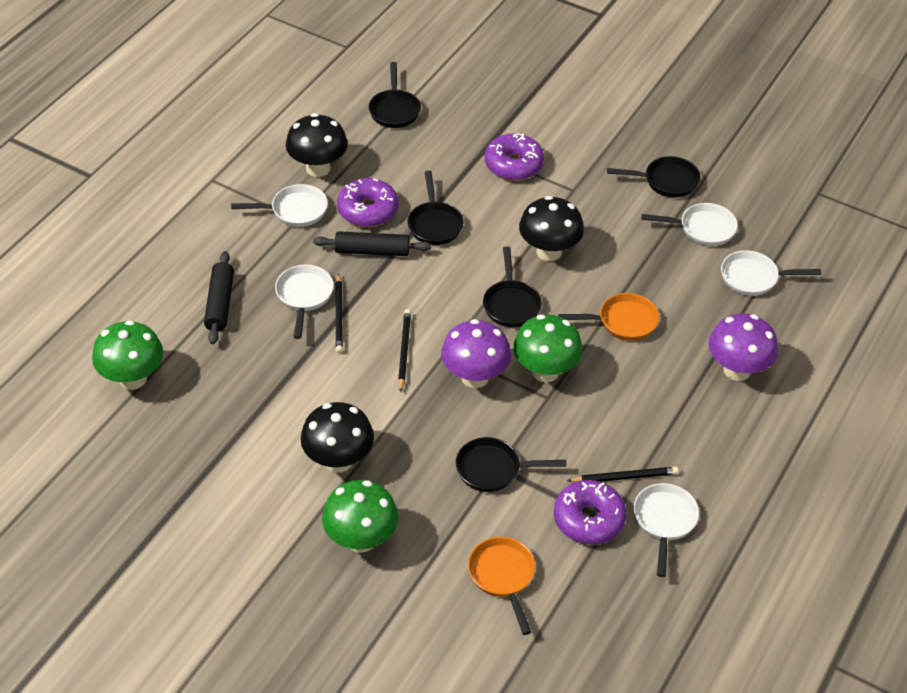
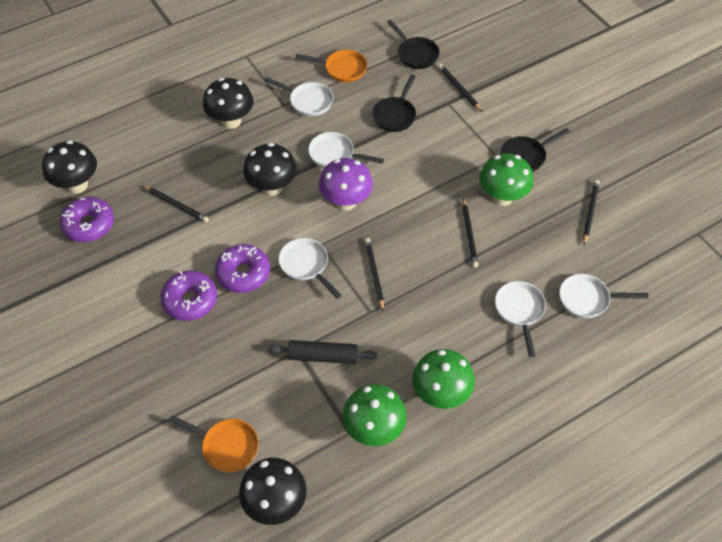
black mushroom: 3 -> 4
black pan: 5 -> 3
black pencil: 3 -> 5
black rolling pin: 2 -> 1
purple mushroom: 2 -> 1

